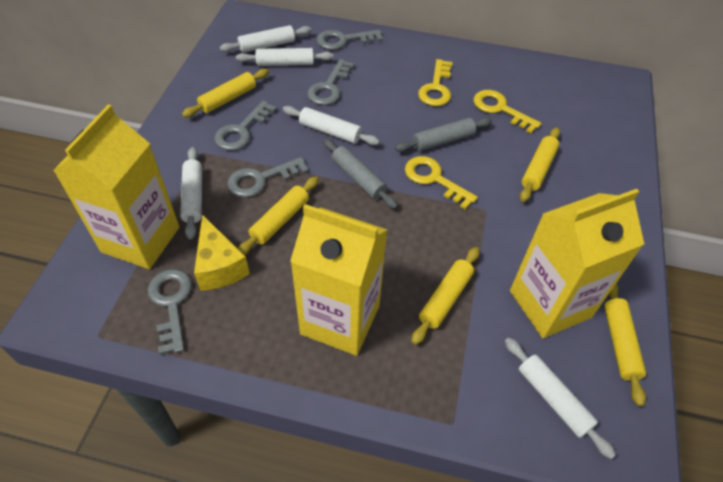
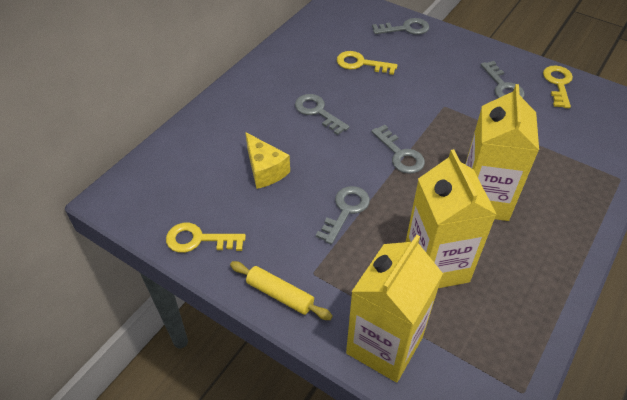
grey rolling pin: 2 -> 0
white rolling pin: 5 -> 0
yellow rolling pin: 5 -> 1

